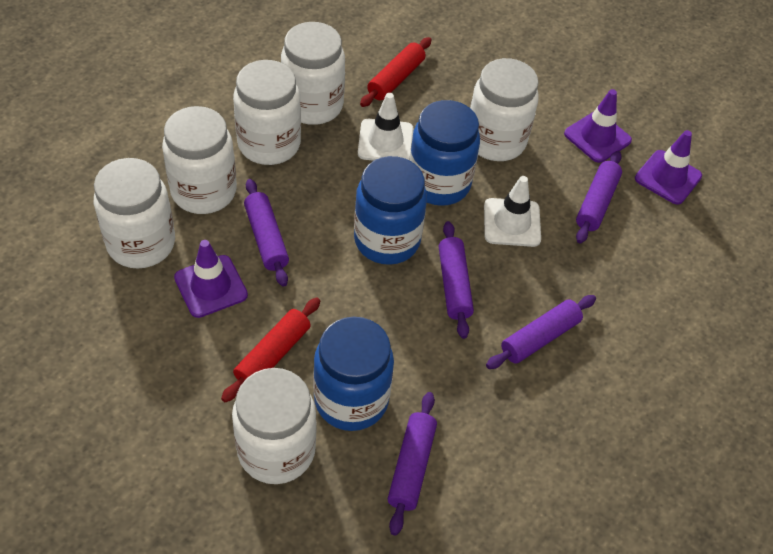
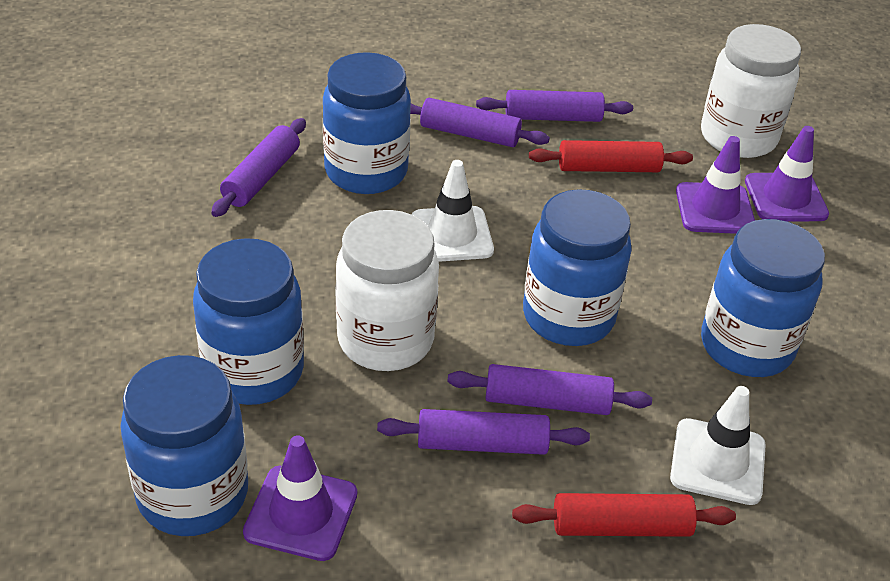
blue jar: 3 -> 5
white jar: 6 -> 2

